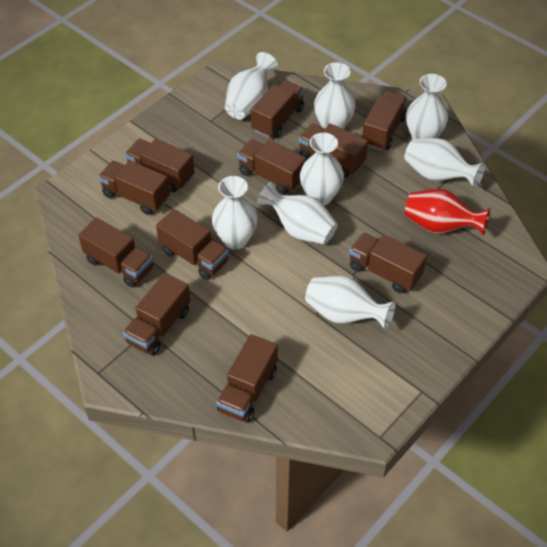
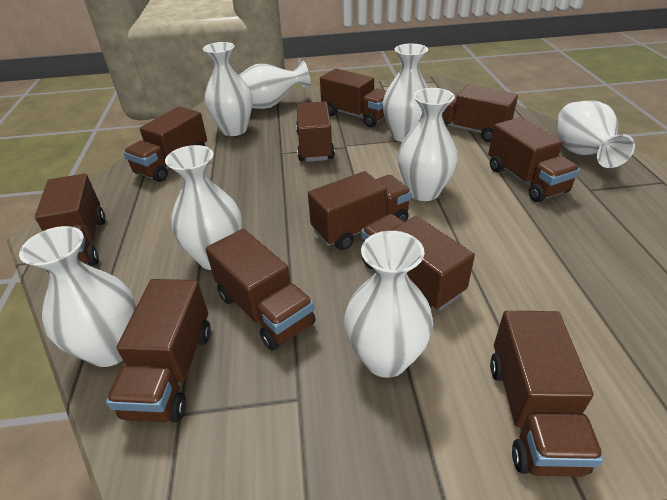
red vase: 1 -> 0

